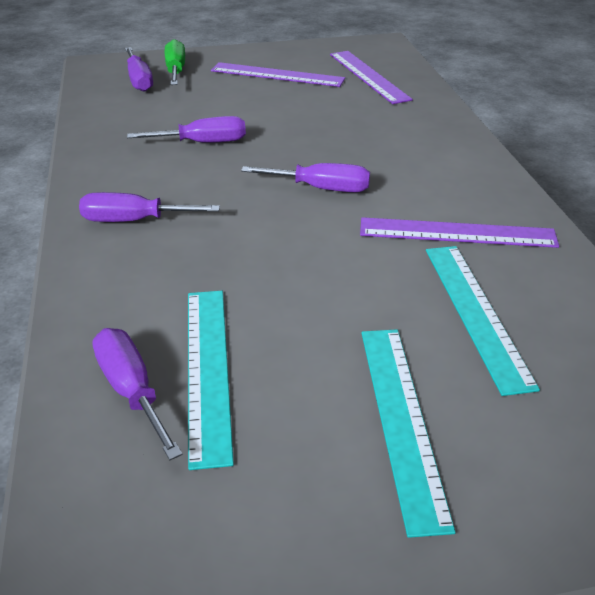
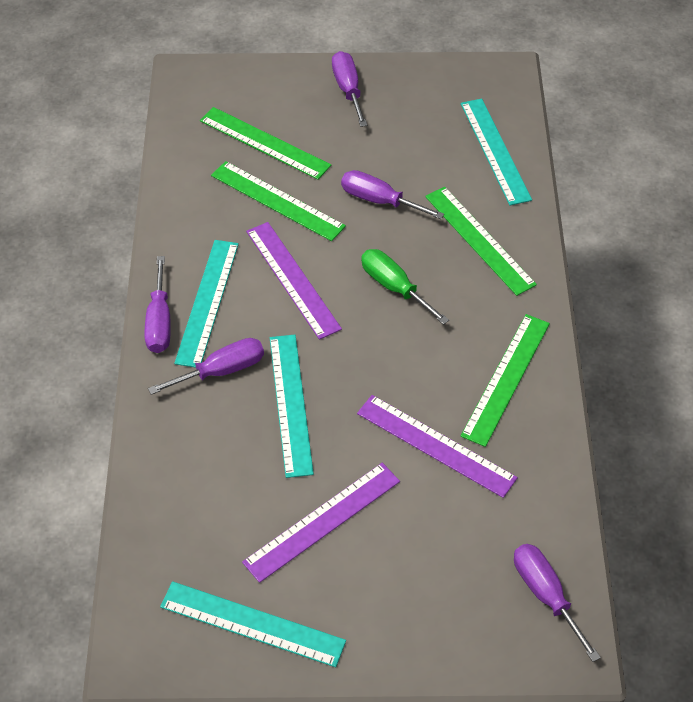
green ruler: 0 -> 4
turquoise ruler: 3 -> 4

